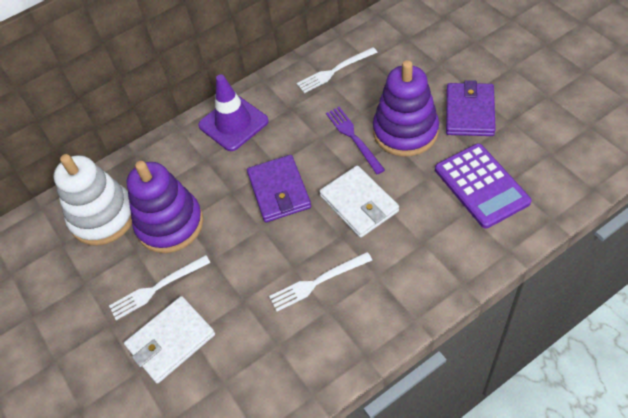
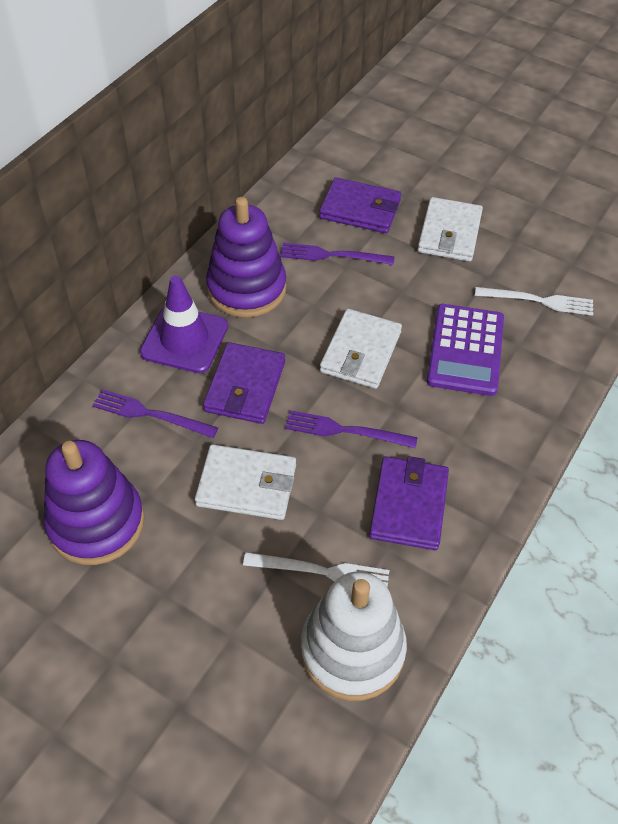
purple fork: 1 -> 3
purple wallet: 2 -> 3
white fork: 3 -> 2
white wallet: 2 -> 3

